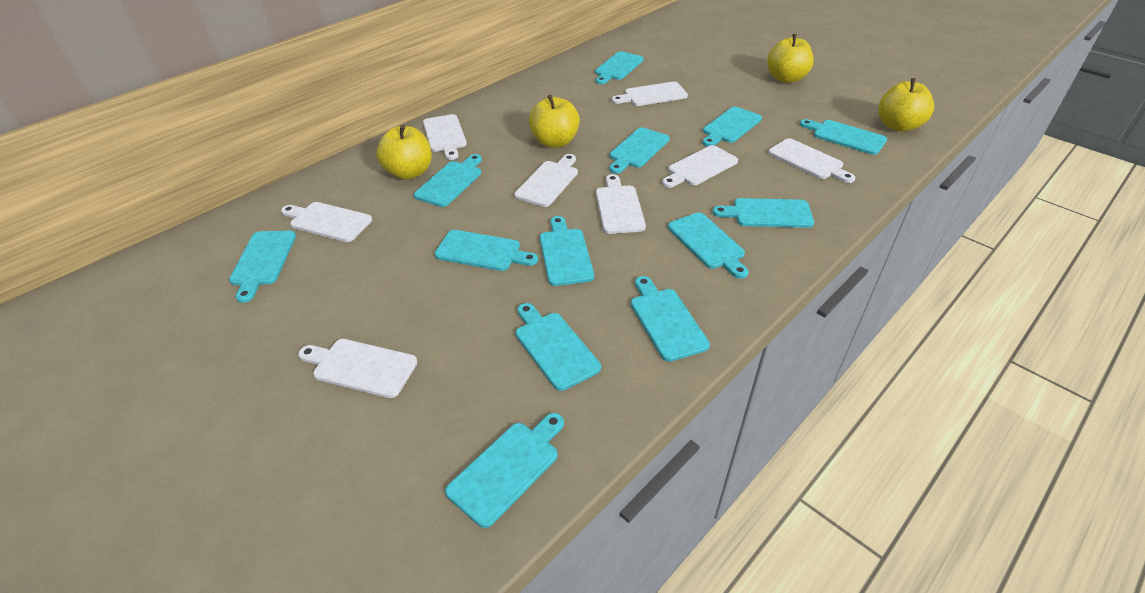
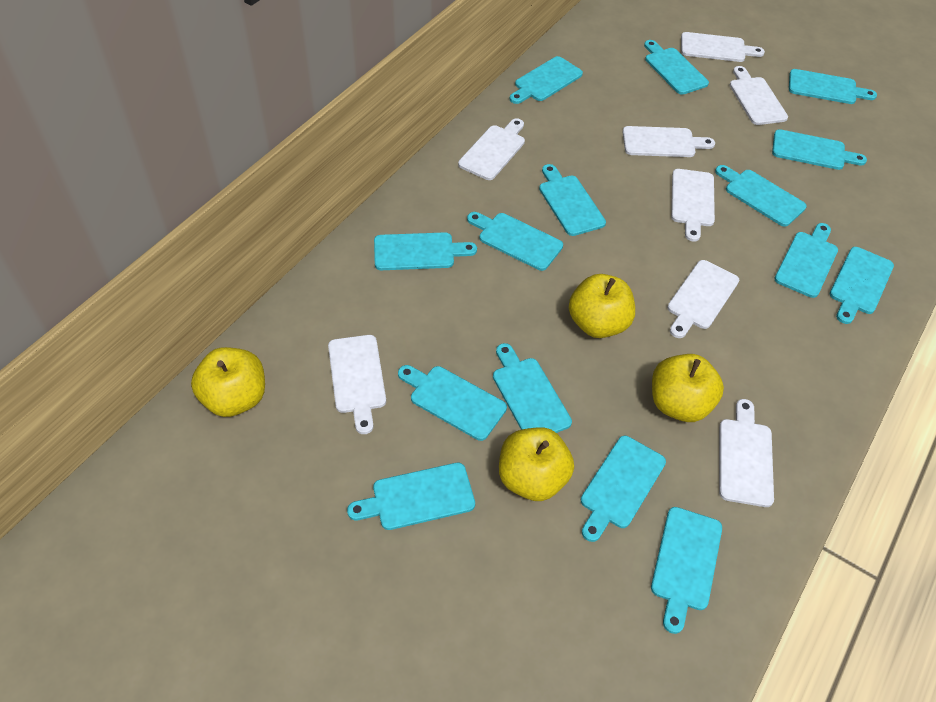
turquoise cutting board: 13 -> 15

